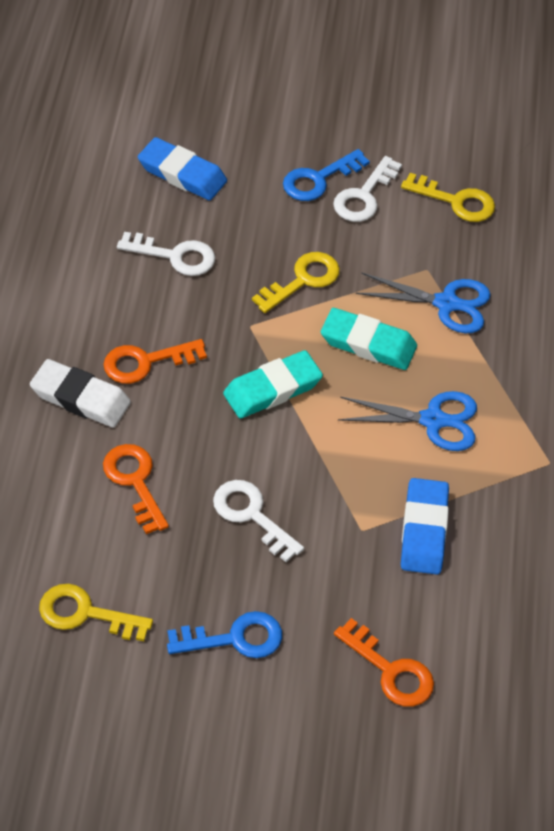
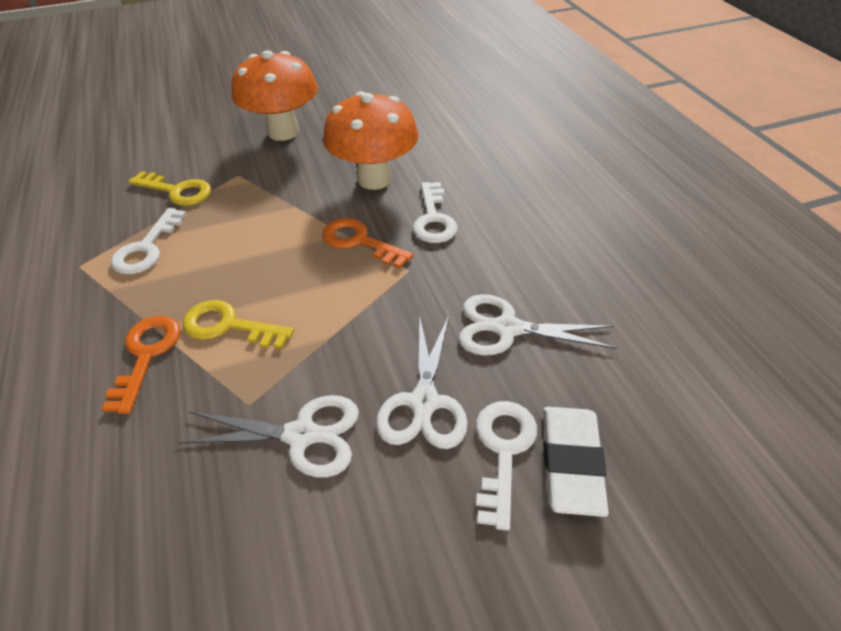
blue eraser: 2 -> 0
blue key: 2 -> 0
blue scissors: 2 -> 0
orange key: 3 -> 2
orange mushroom: 0 -> 2
turquoise eraser: 2 -> 0
white scissors: 0 -> 3
yellow key: 3 -> 2

